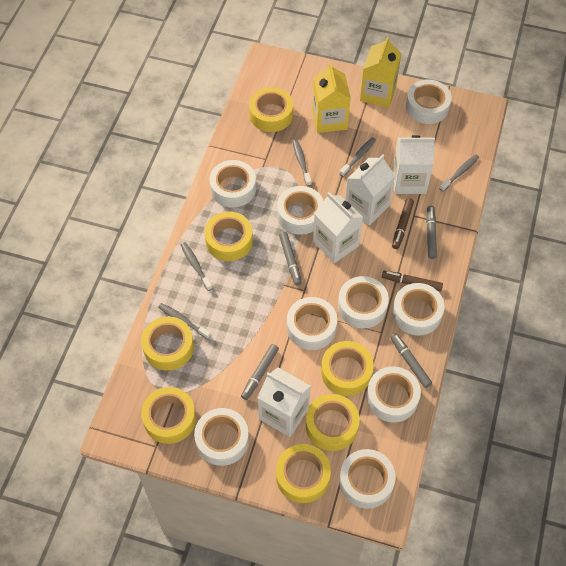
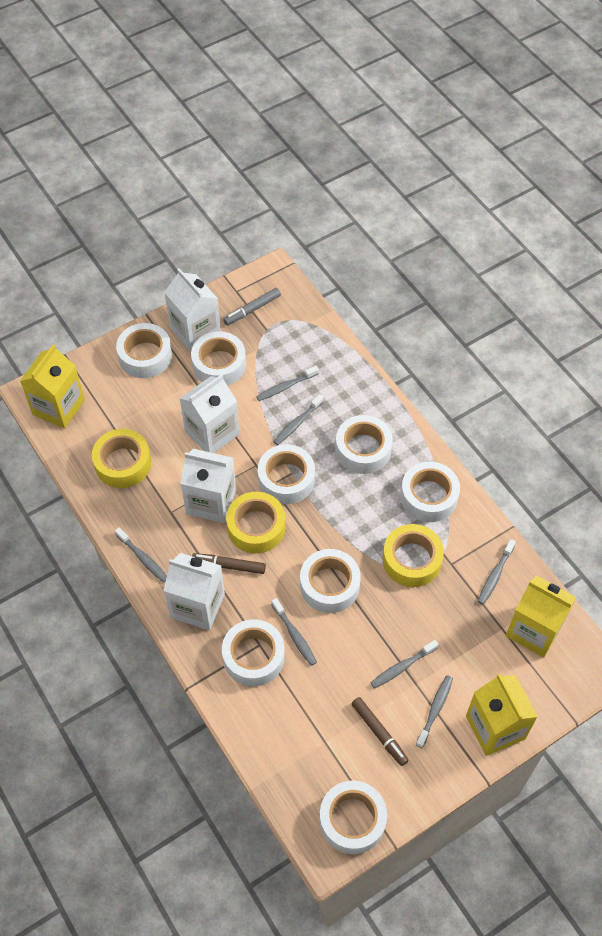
grey marker: 4 -> 1
grey toothbrush: 5 -> 7
white tape: 9 -> 8
yellow carton: 2 -> 3
yellow tape: 7 -> 3

